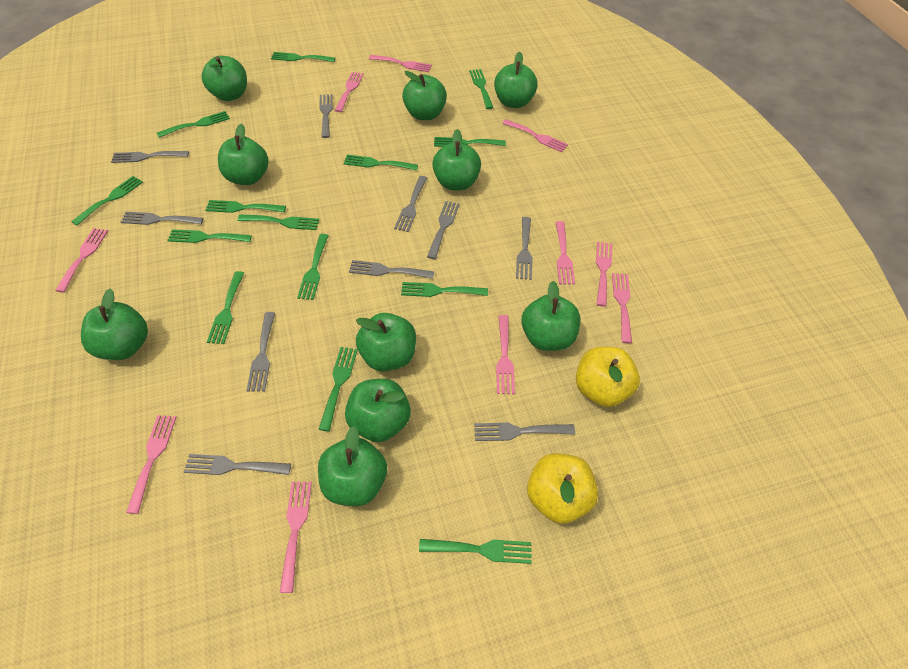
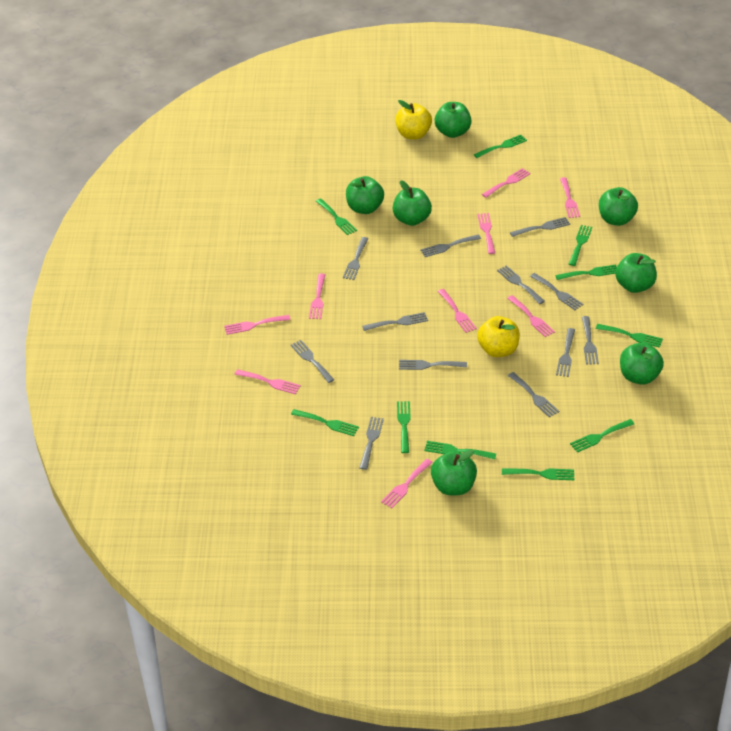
green apple: 10 -> 7
green fork: 14 -> 10
grey fork: 10 -> 12
pink fork: 10 -> 9

